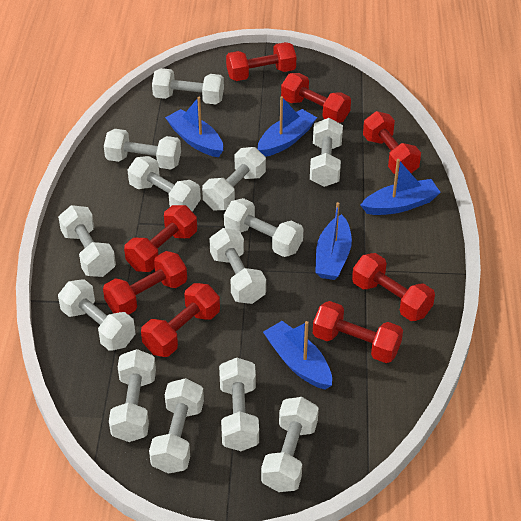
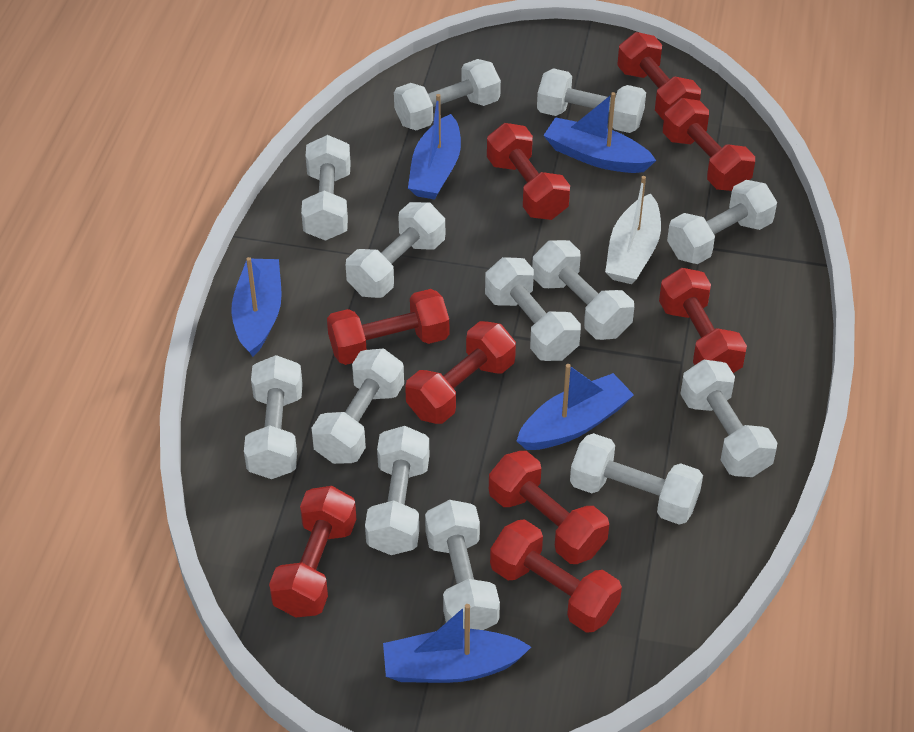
red dumbbell: 8 -> 9
white boat: 0 -> 1

